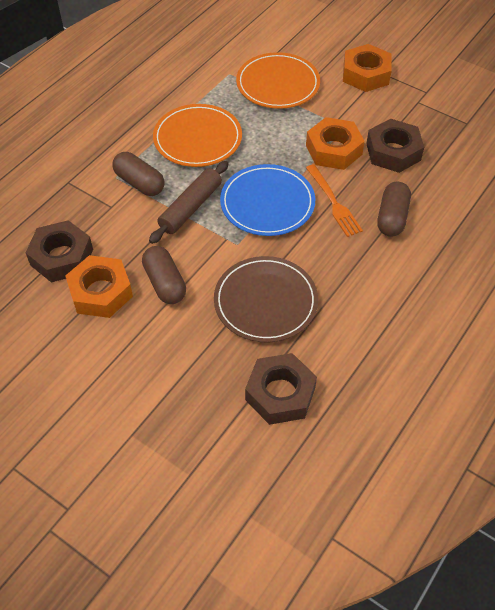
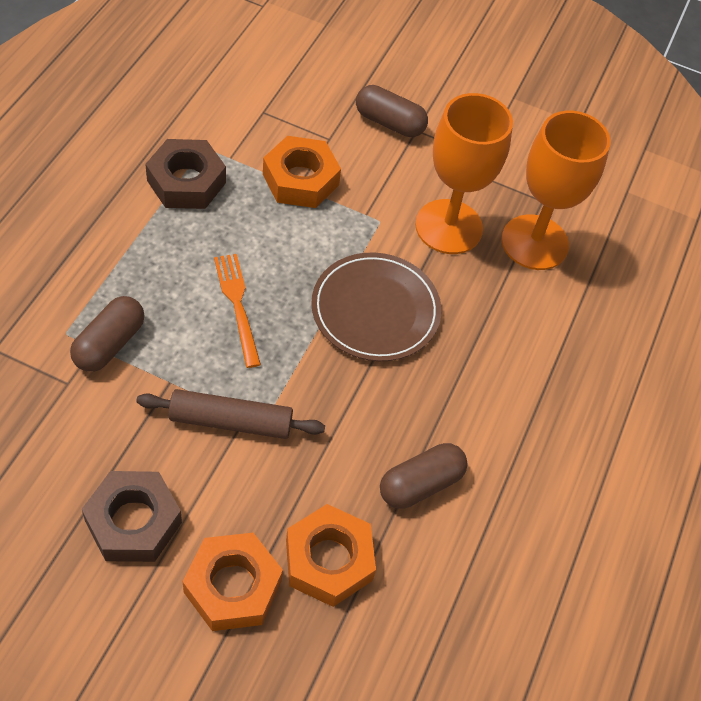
blue plate: 1 -> 0
brown nut: 3 -> 2
orange goblet: 0 -> 2
orange plate: 2 -> 0

